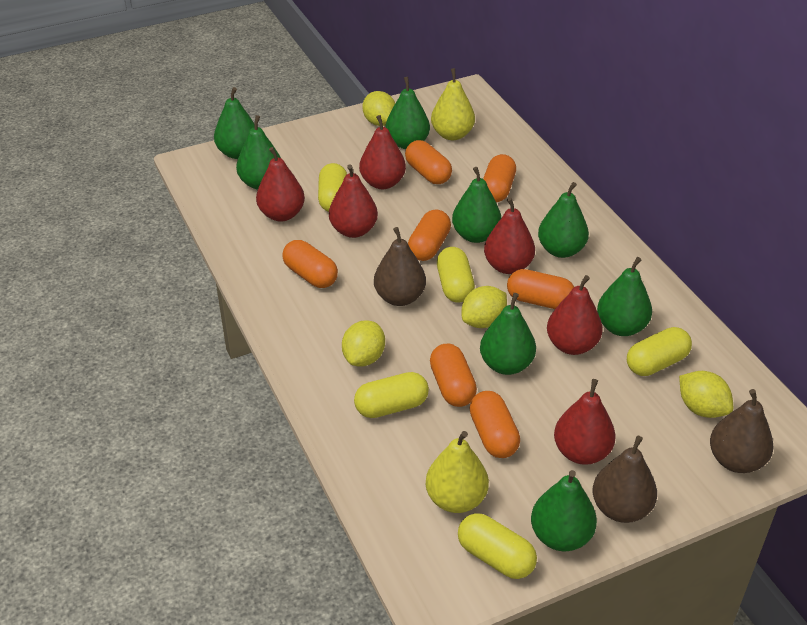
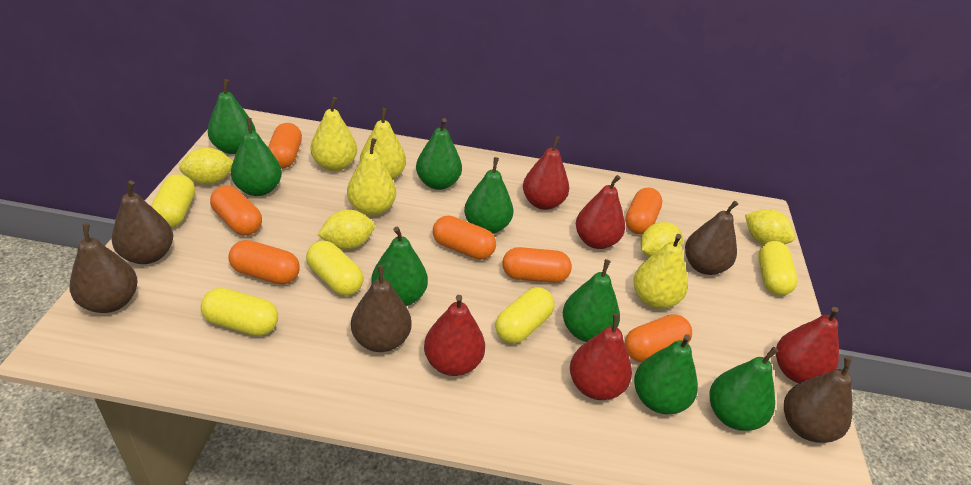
brown pear: 3 -> 5
red pear: 6 -> 5
yellow pear: 2 -> 4

